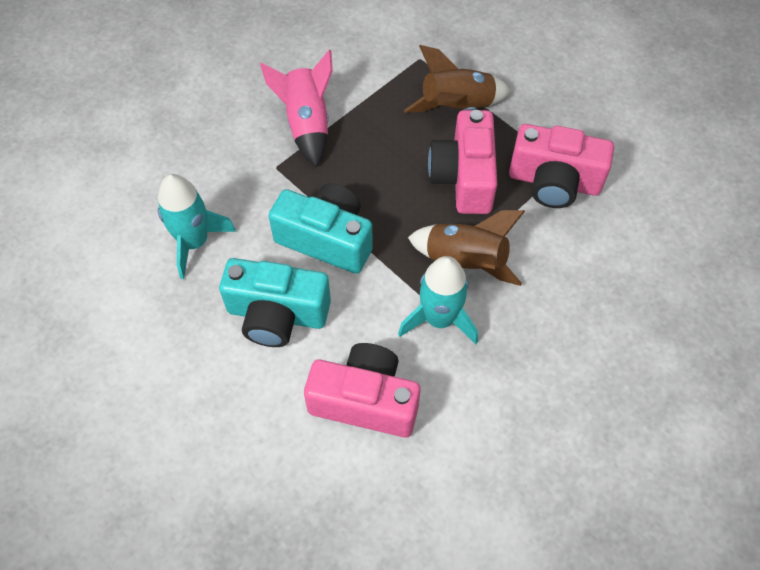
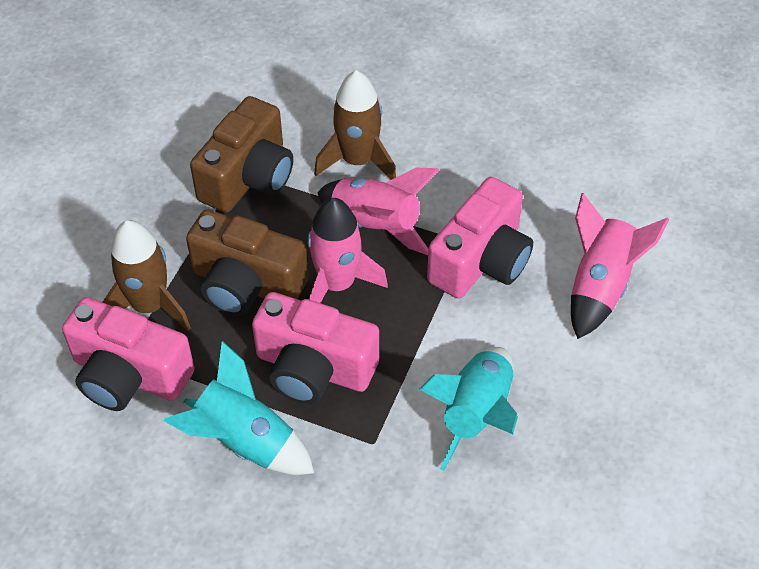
brown camera: 0 -> 2
pink rocket: 1 -> 3
turquoise camera: 2 -> 0

